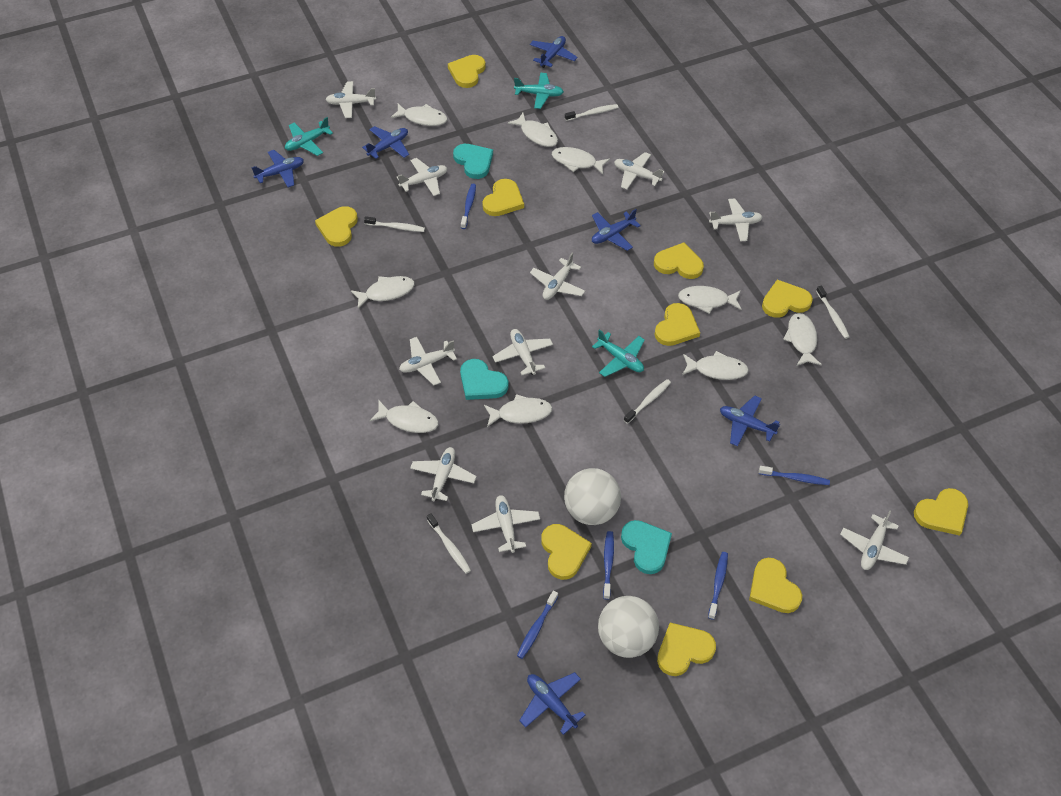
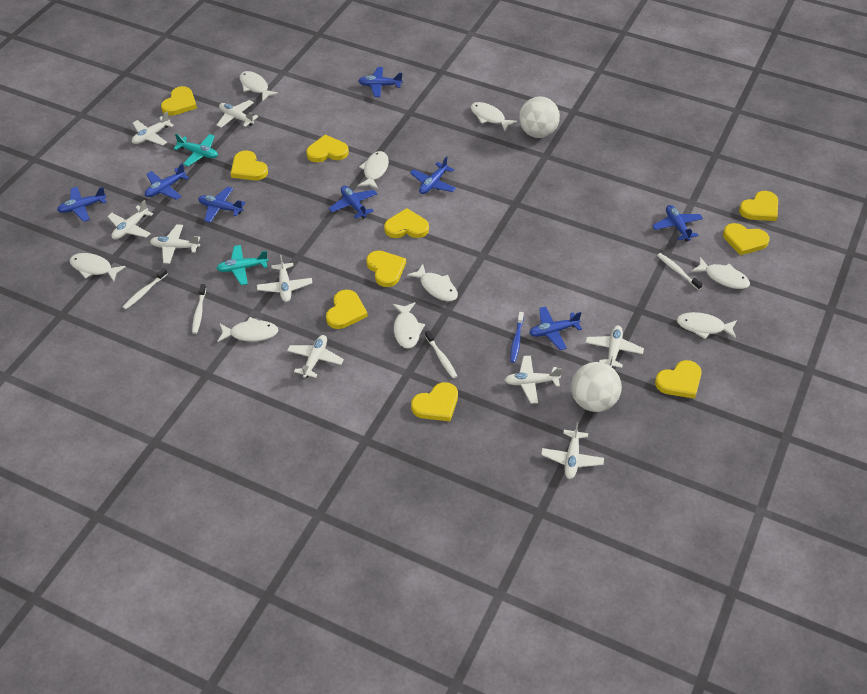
blue plane: 6 -> 8
blue toothbrush: 5 -> 1
turquoise heart: 3 -> 0
turquoise plane: 3 -> 2
white plane: 10 -> 9
white toothbrush: 5 -> 4

